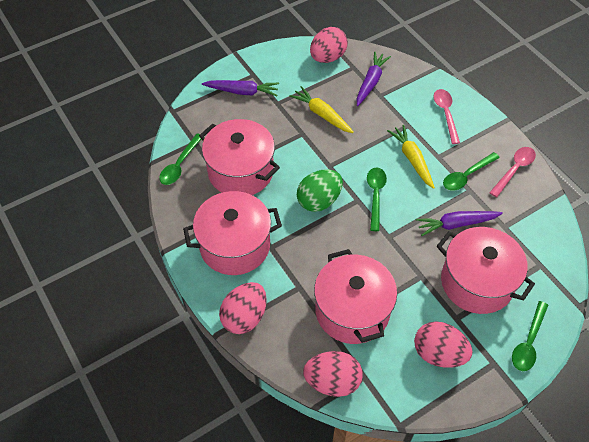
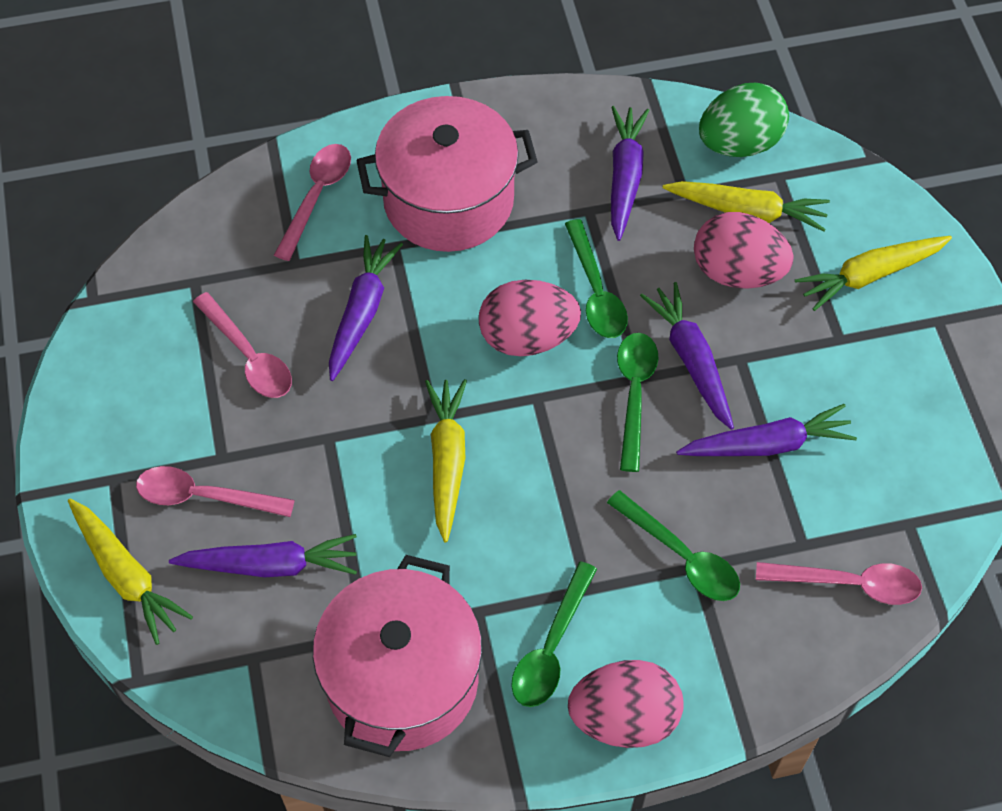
pink egg: 4 -> 3
pink pot: 4 -> 2
pink spoon: 2 -> 4
purple carrot: 3 -> 5
yellow carrot: 2 -> 4

